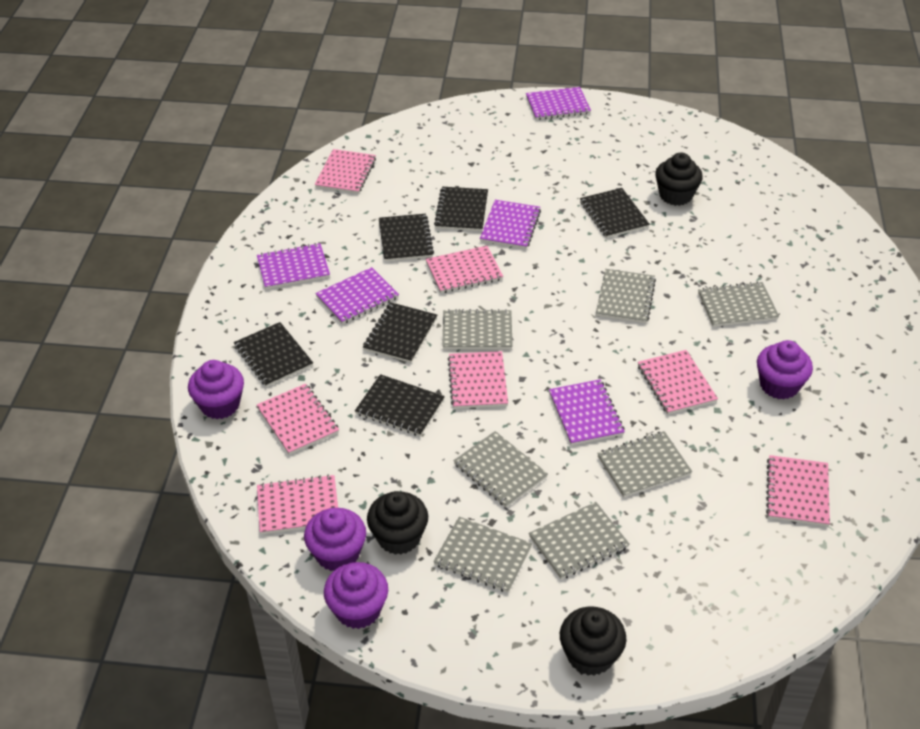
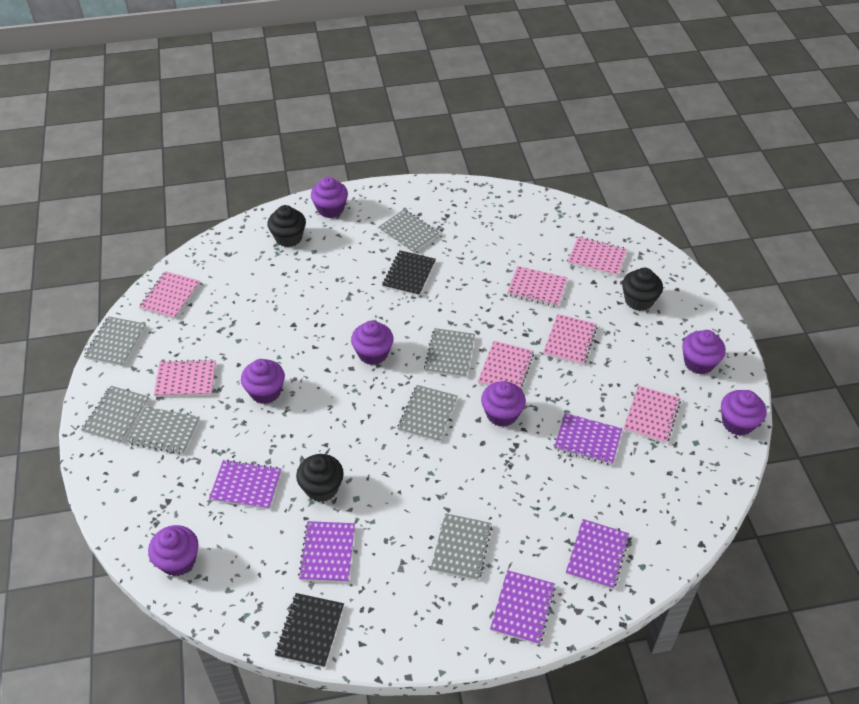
black notebook: 6 -> 2
purple cupcake: 4 -> 7

